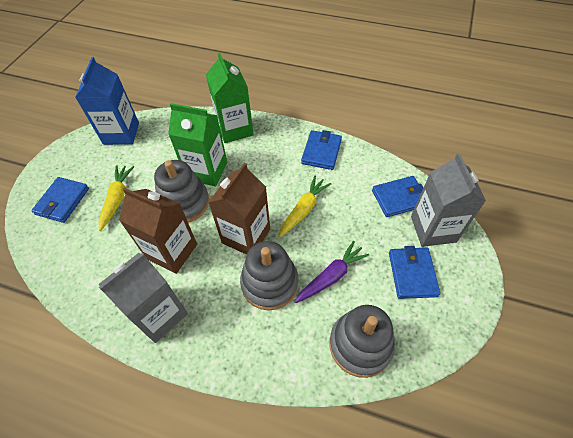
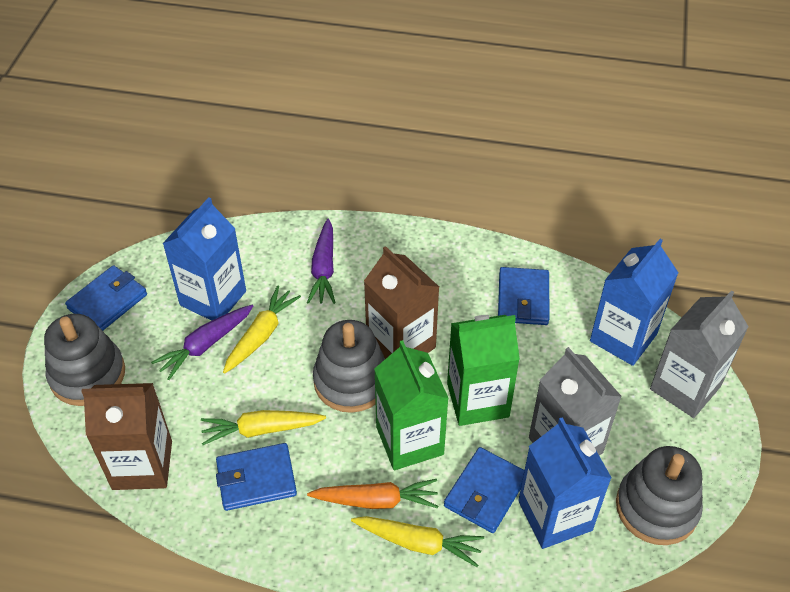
blue carton: 1 -> 3
orange carrot: 0 -> 1
purple carrot: 1 -> 2
yellow carrot: 2 -> 3

